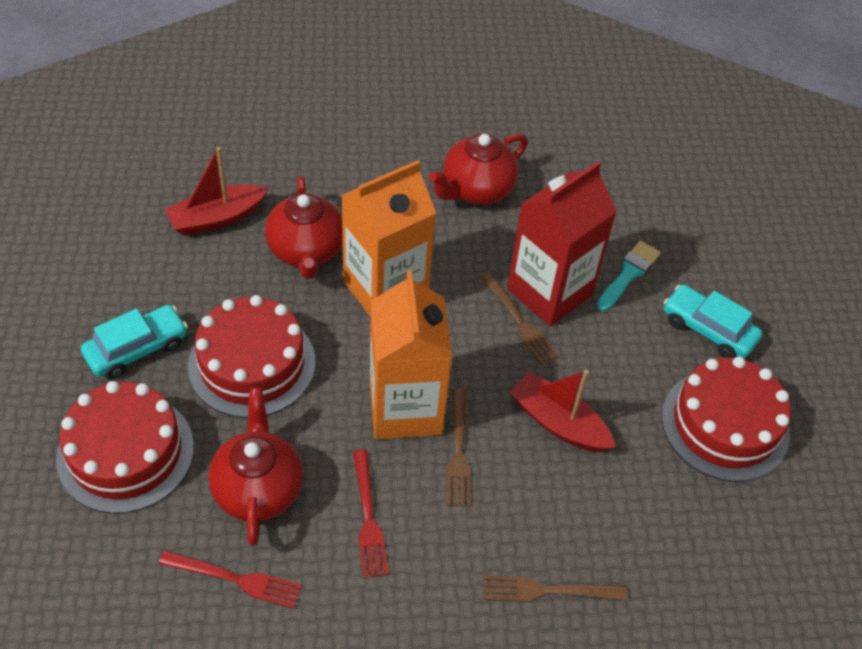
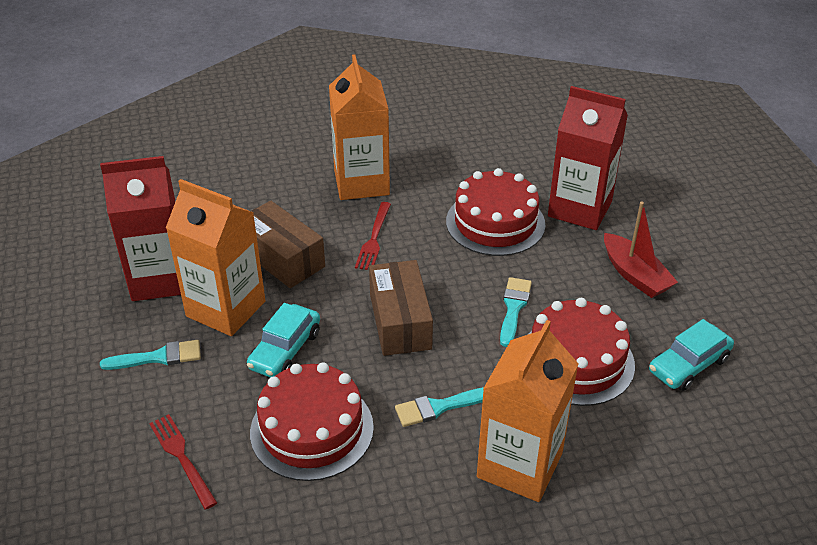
brown box: 0 -> 2
brown fork: 3 -> 0
orange carton: 2 -> 3
red boat: 2 -> 1
red carton: 1 -> 2
red teapot: 3 -> 0
turquoise brush: 1 -> 3

